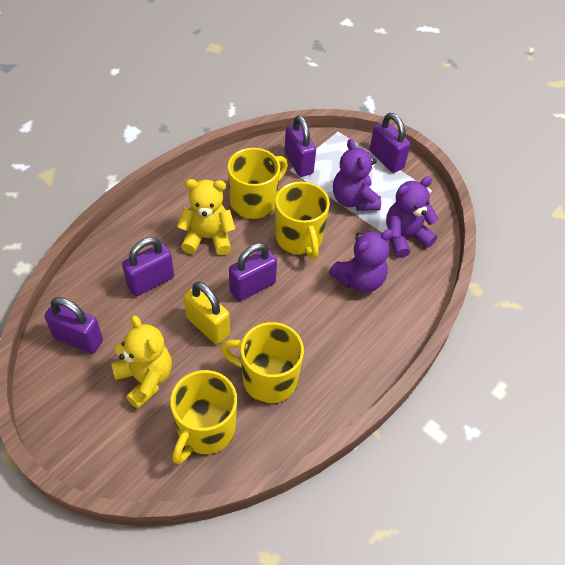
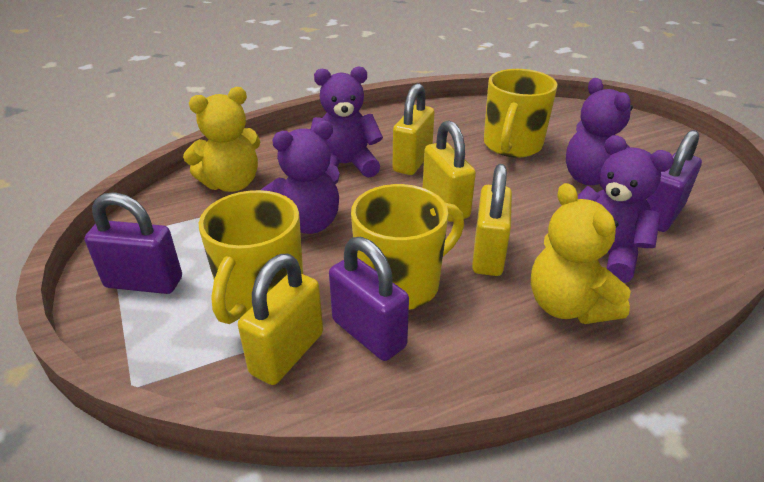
purple padlock: 5 -> 3
purple teddy bear: 3 -> 4
yellow mug: 4 -> 3
yellow padlock: 1 -> 4

